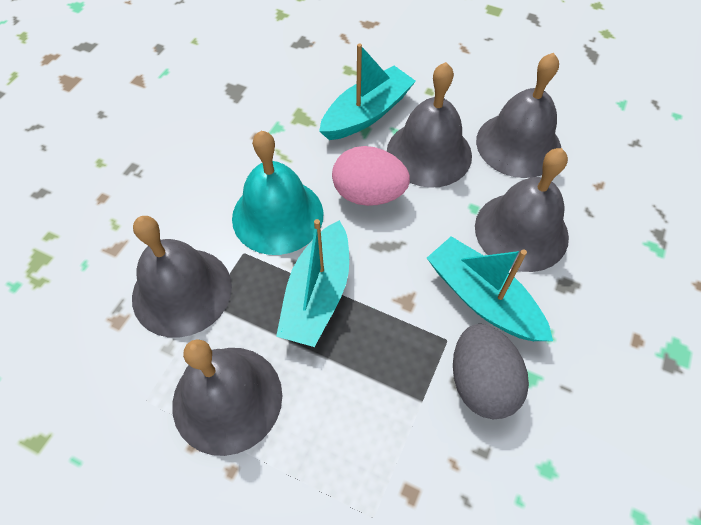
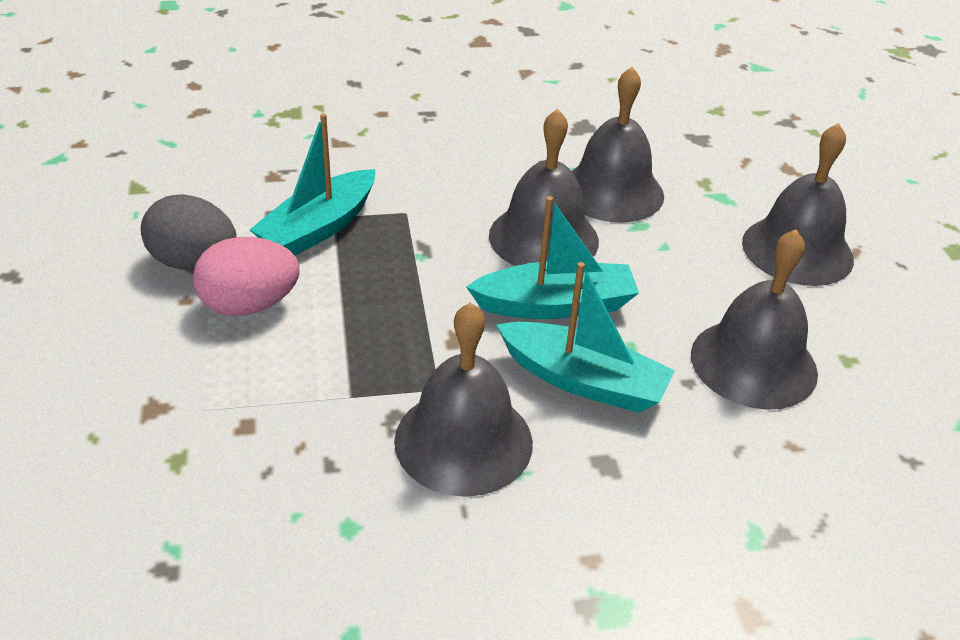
turquoise bell: 1 -> 0

